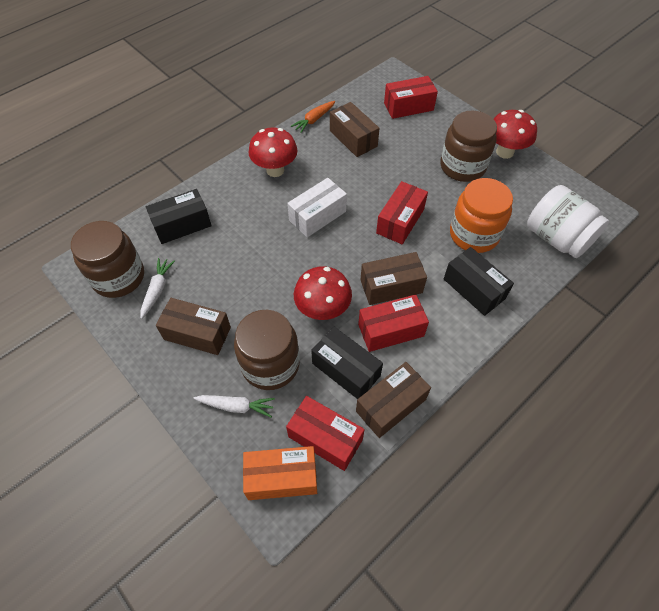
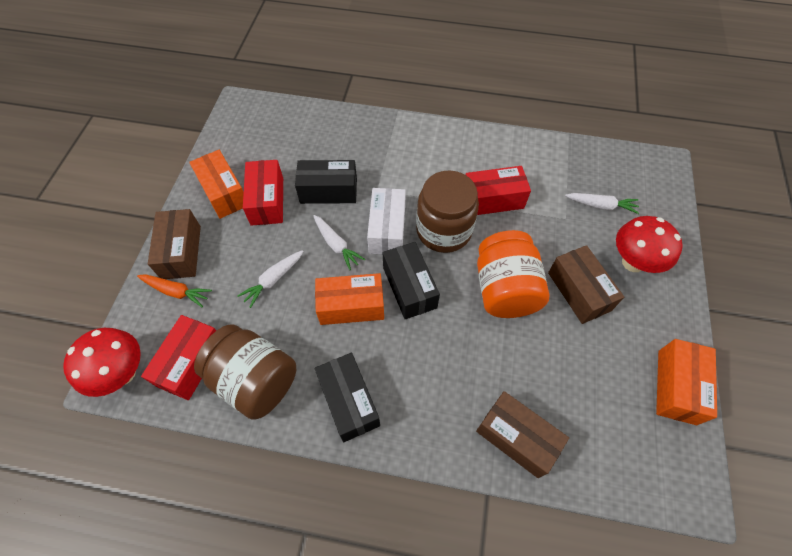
brown box: 4 -> 3
brown jar: 3 -> 2
orange box: 1 -> 3
red box: 4 -> 3
red mushroom: 3 -> 2
white carrot: 2 -> 3
white jar: 1 -> 0

